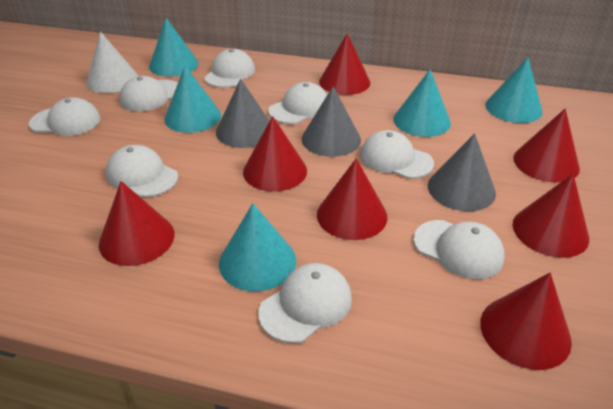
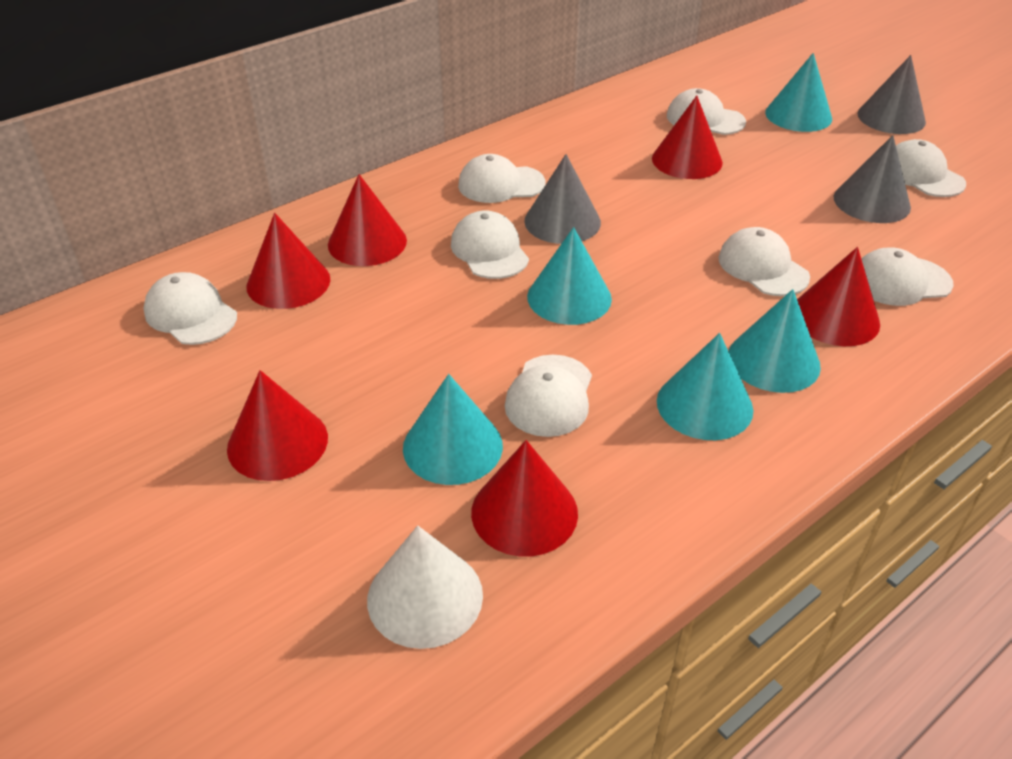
red cone: 7 -> 6

